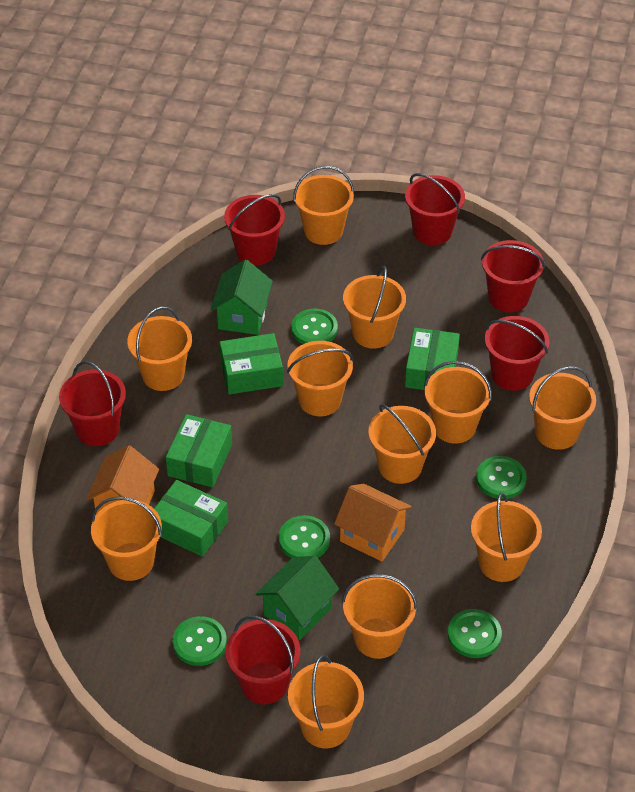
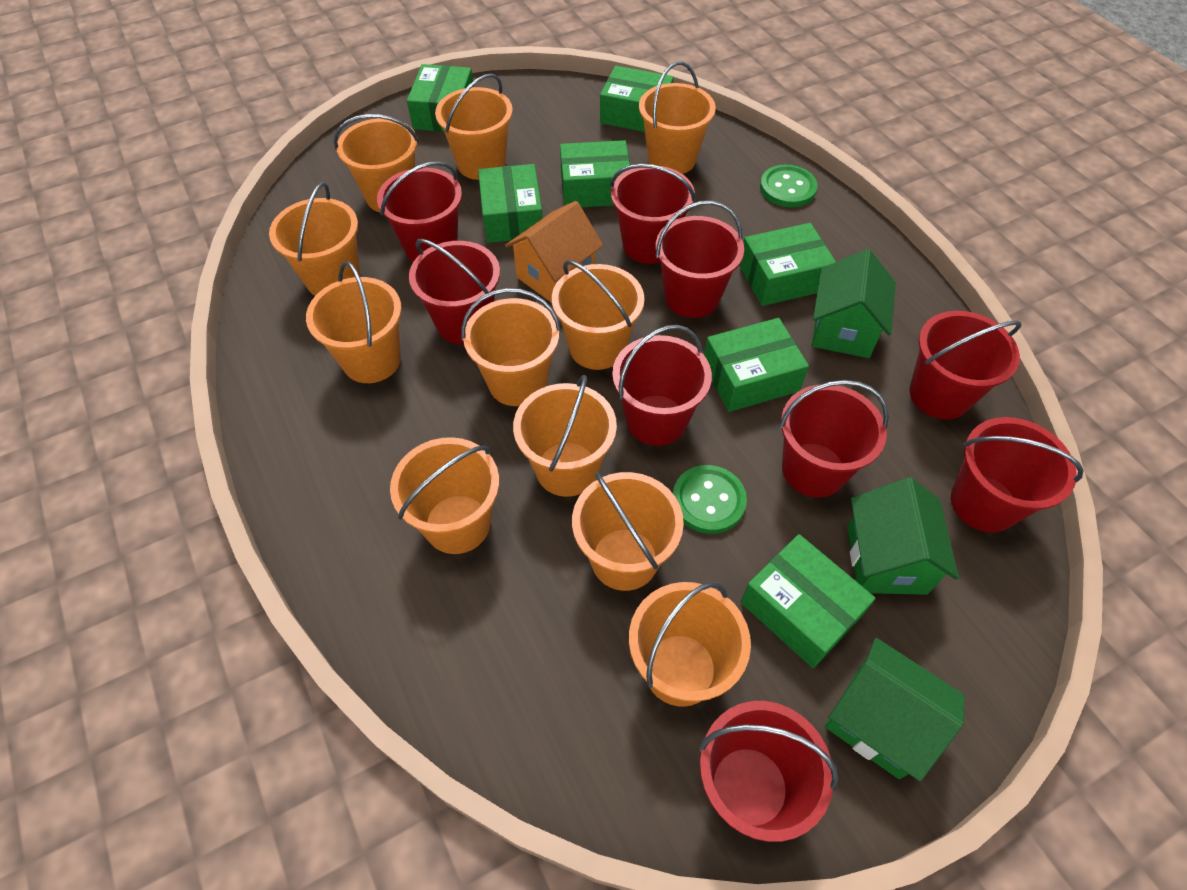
green box: 4 -> 7
green button: 5 -> 2
green house: 2 -> 3
orange house: 2 -> 1
red bucket: 6 -> 9

